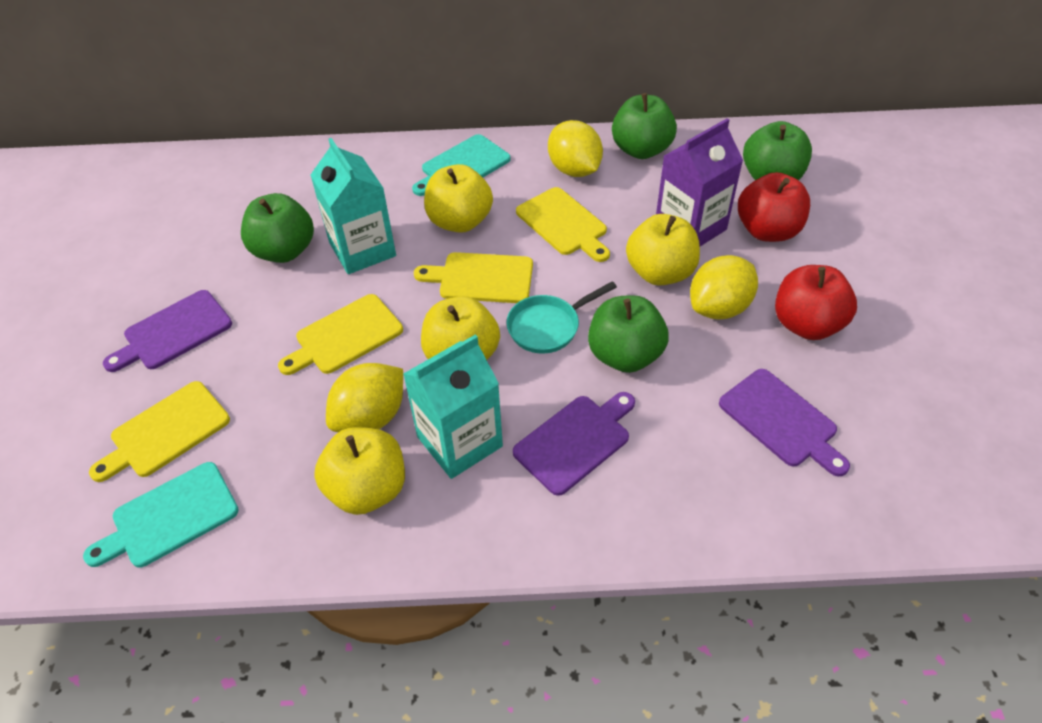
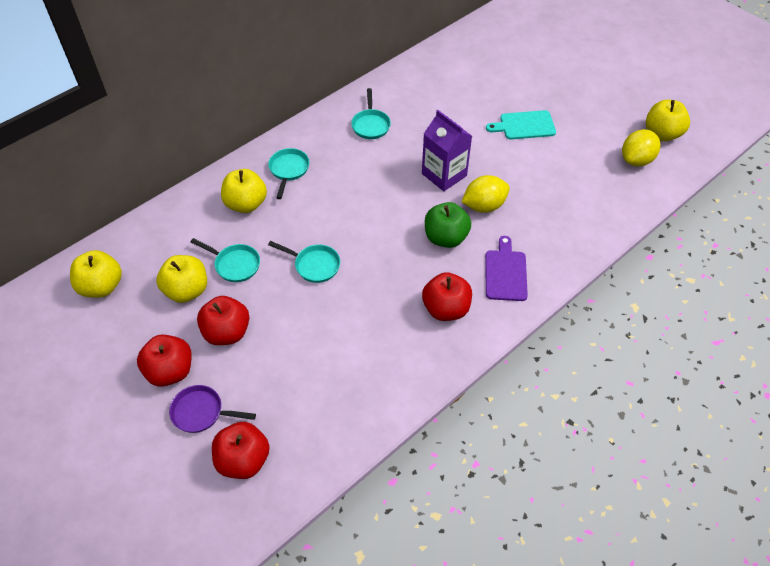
green apple: 4 -> 1
purple cutting board: 3 -> 1
purple pan: 0 -> 1
red apple: 2 -> 4
turquoise carton: 2 -> 0
turquoise cutting board: 2 -> 1
turquoise pan: 1 -> 4
yellow cutting board: 4 -> 0
yellow lemon: 3 -> 2

